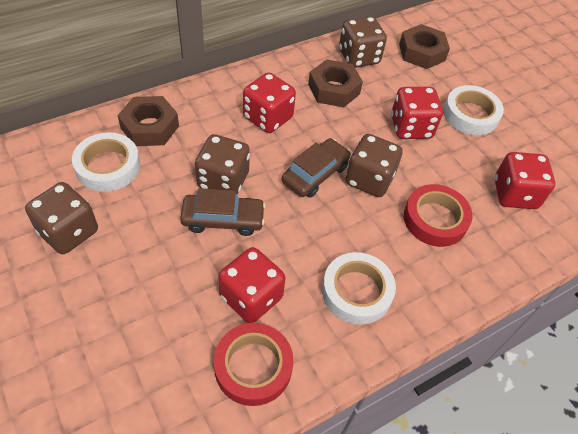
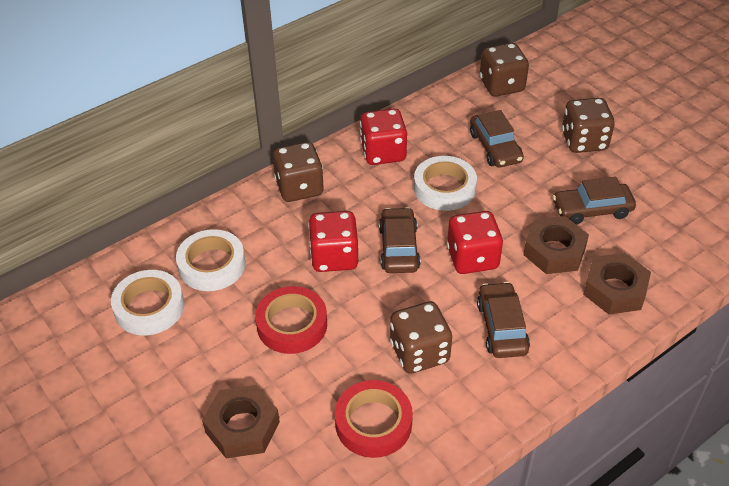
brown car: 2 -> 4
red dice: 4 -> 3

